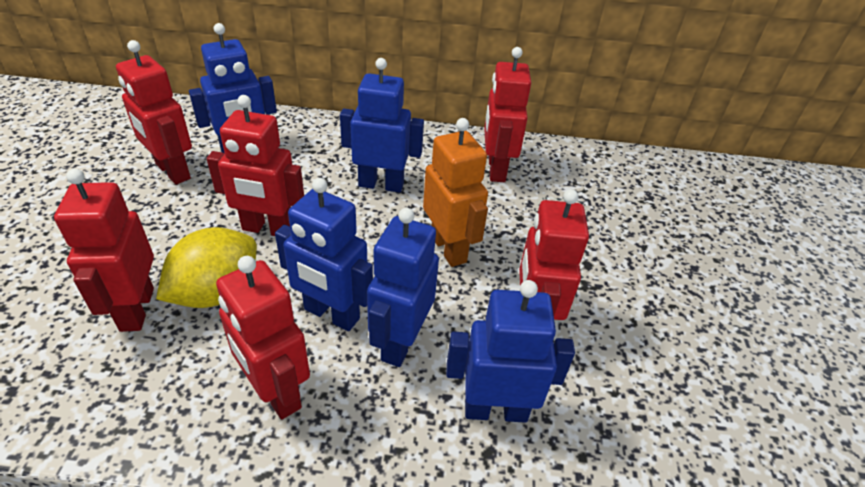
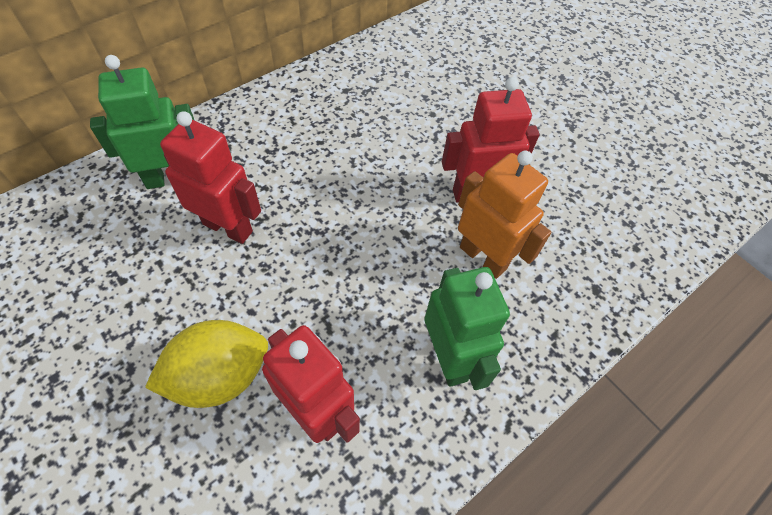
blue robot: 5 -> 0
green robot: 0 -> 2
red robot: 6 -> 3

